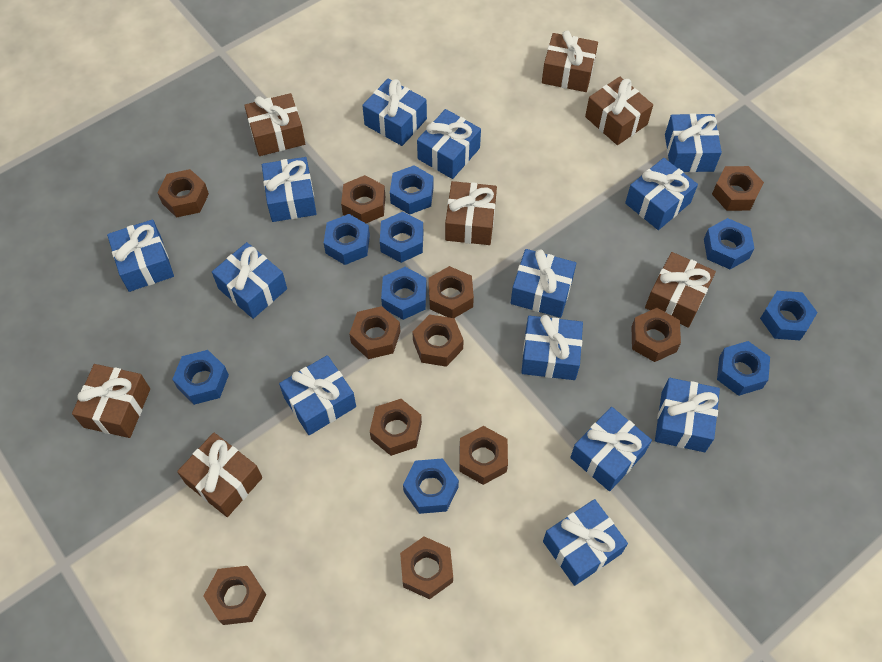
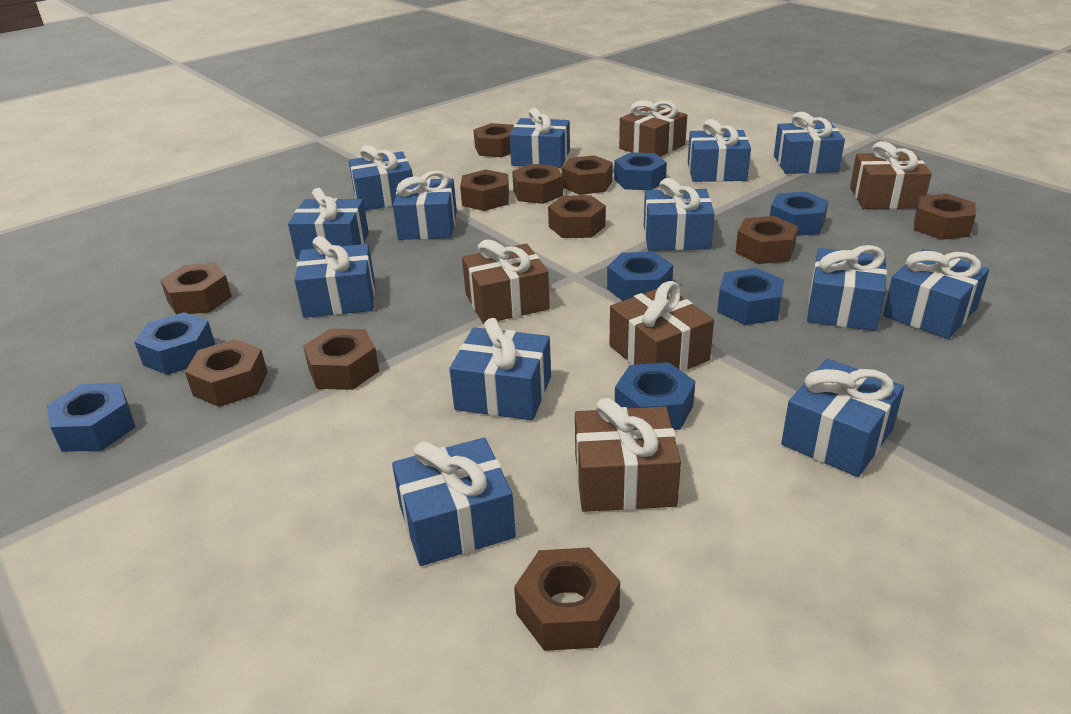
blue nut: 9 -> 7
brown gift: 7 -> 5

